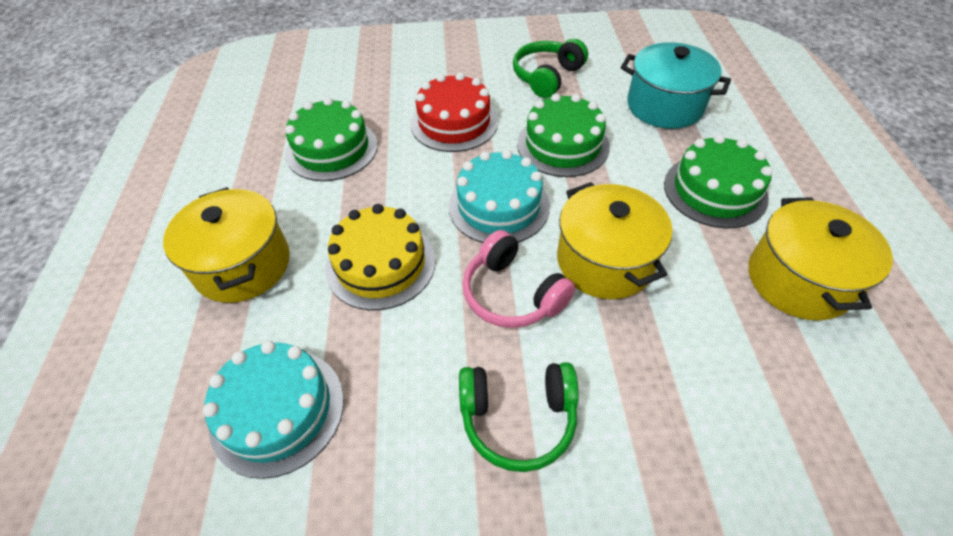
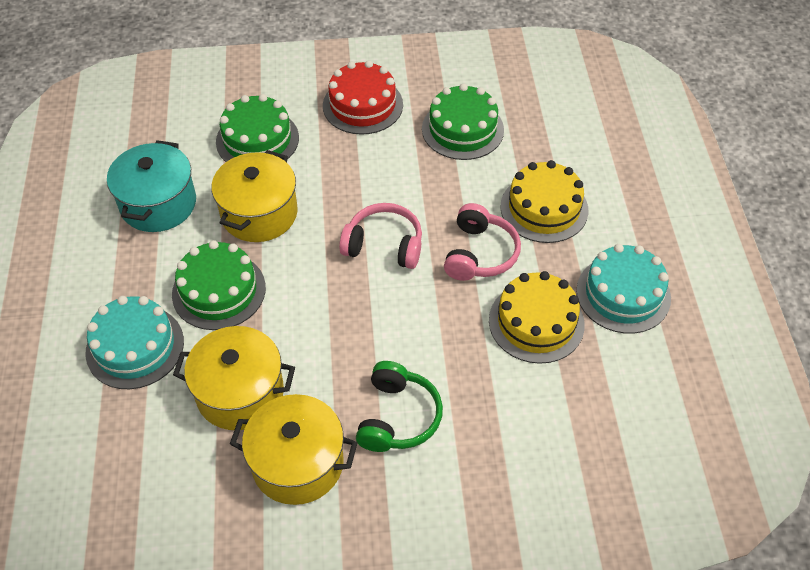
green headphones: 2 -> 1
pink headphones: 1 -> 2
yellow cake: 1 -> 2

